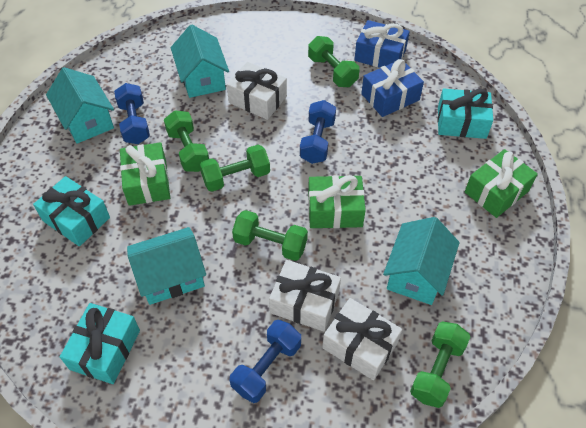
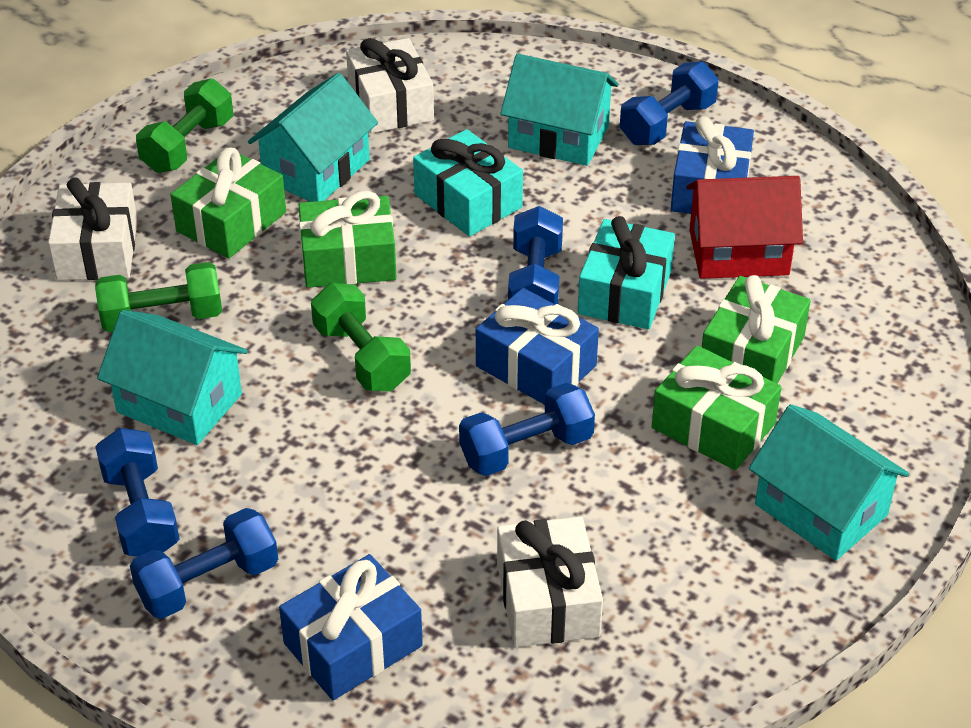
blue dumbbell: 3 -> 5
blue gift: 2 -> 3
green dumbbell: 5 -> 3
green gift: 3 -> 4
red house: 0 -> 1
turquoise gift: 3 -> 2

